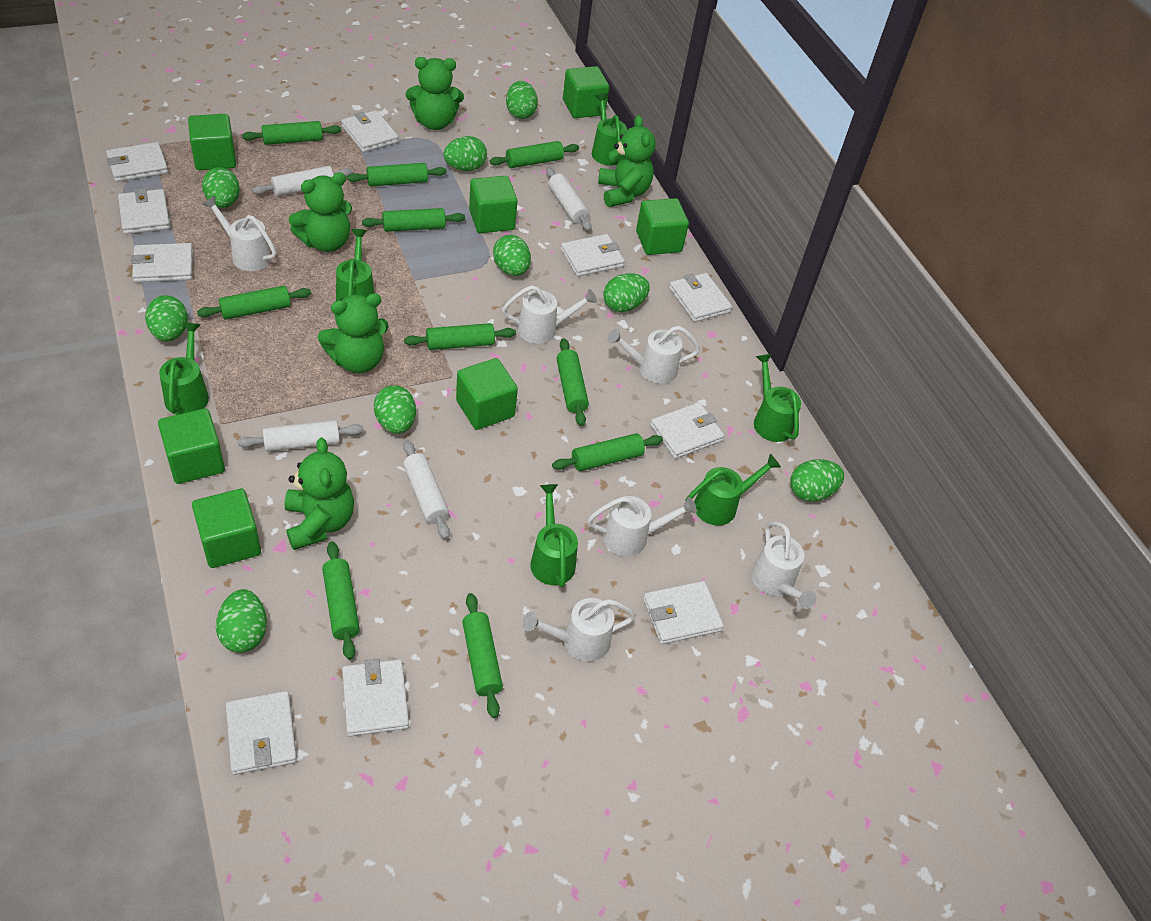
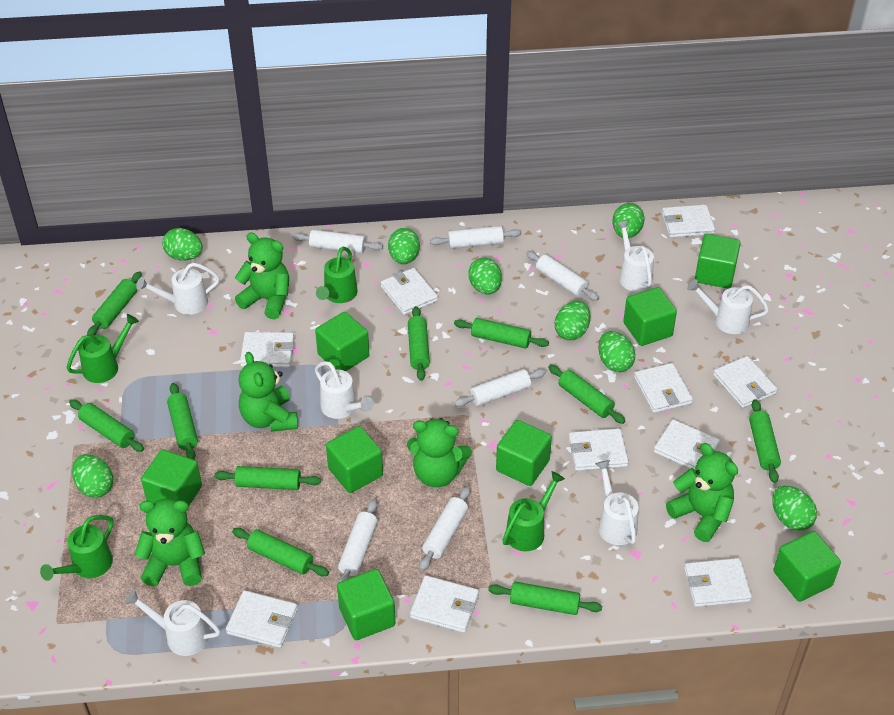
green cube: 7 -> 8
green egg: 9 -> 8
green watering can: 6 -> 4
white rolling pin: 4 -> 6

